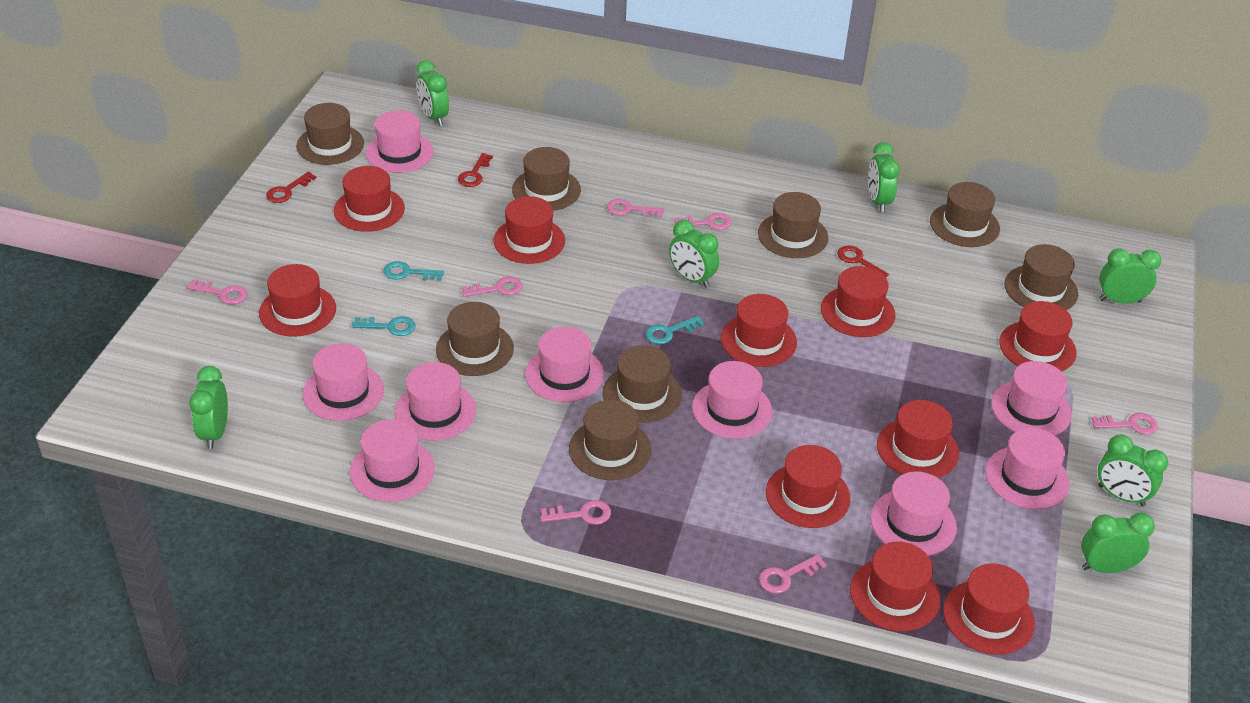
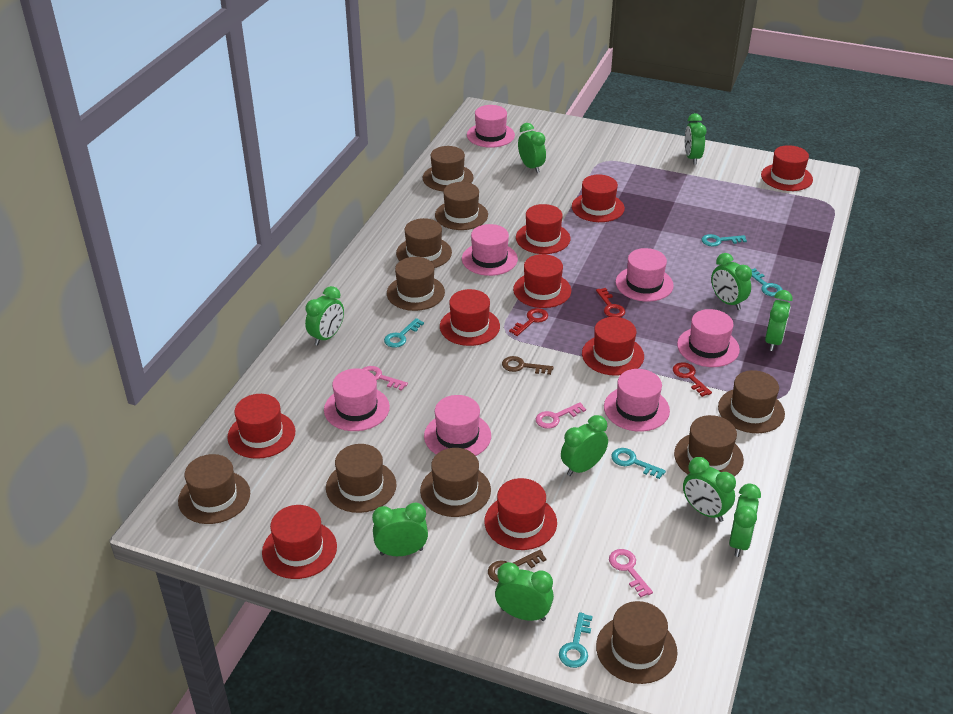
brown hat: 8 -> 10
brown key: 0 -> 2
green clock: 7 -> 10
pink hat: 9 -> 7
pink key: 7 -> 3
red hat: 10 -> 9
turquoise key: 3 -> 5

